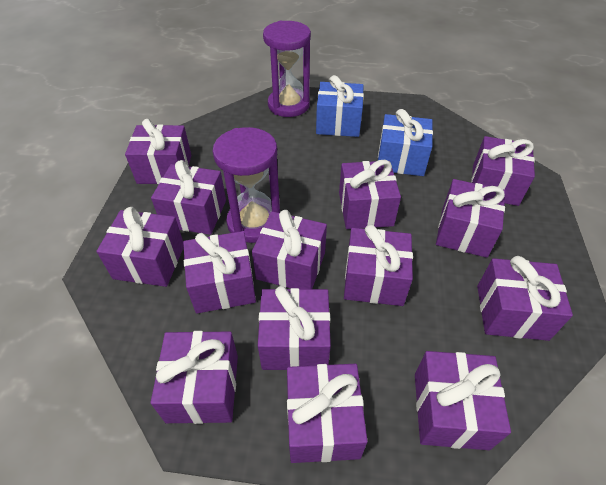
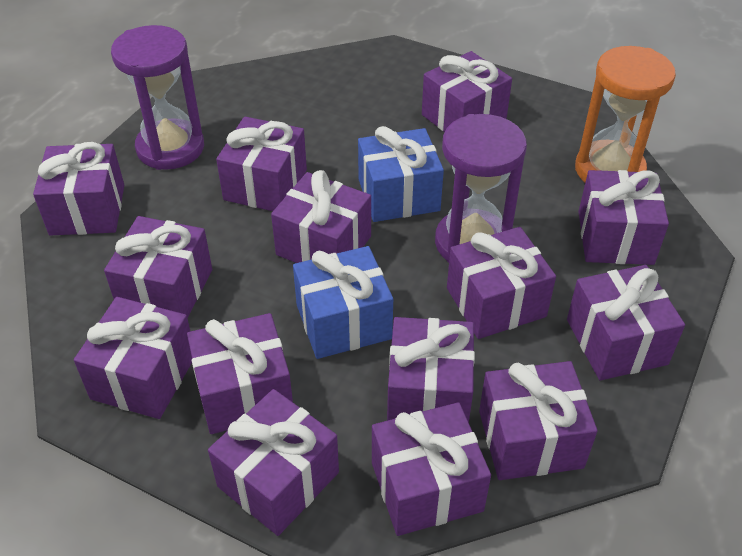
orange hourglass: 0 -> 1

